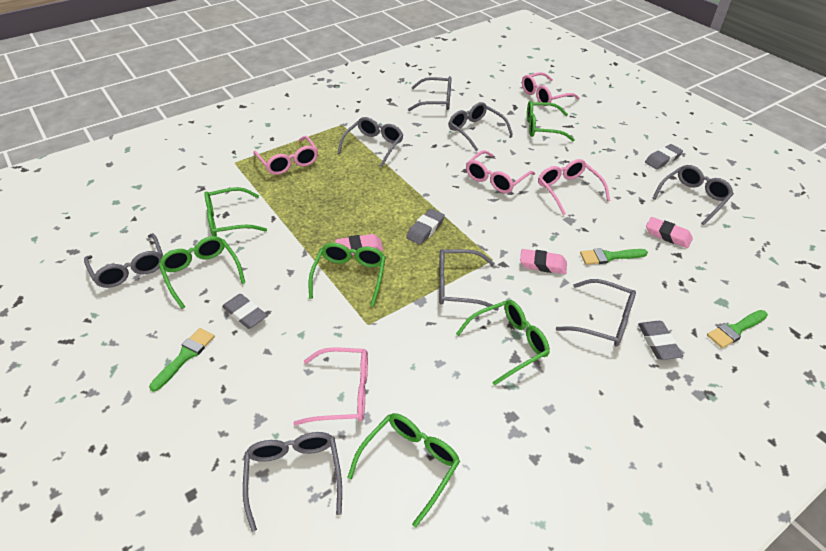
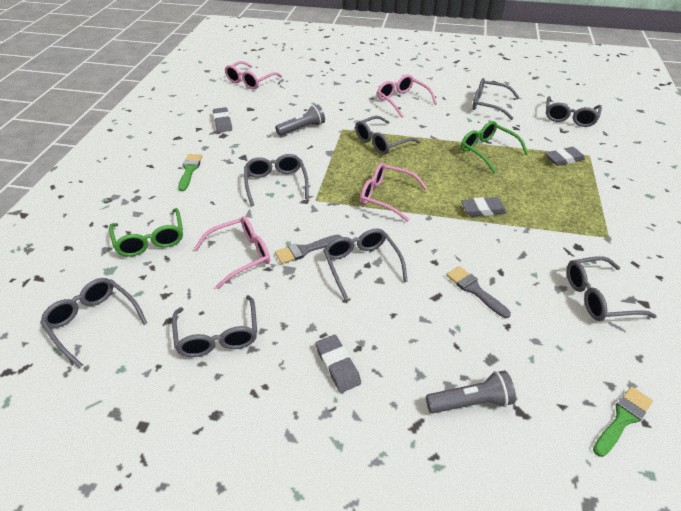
green brush: 3 -> 2
green glasses: 6 -> 2
grey brush: 0 -> 2
grey flashlight: 0 -> 2
pink eraser: 3 -> 0
pink glasses: 5 -> 4

